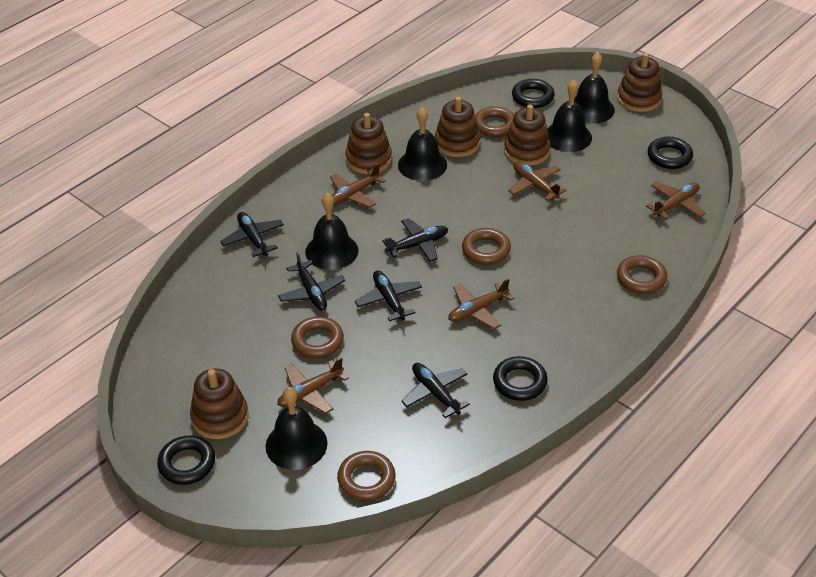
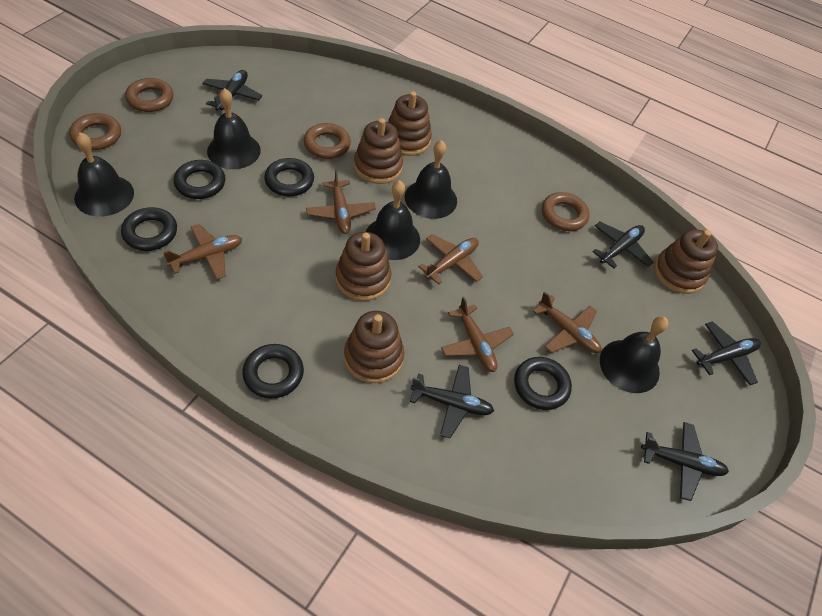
black ring: 4 -> 5
brown ring: 5 -> 4

